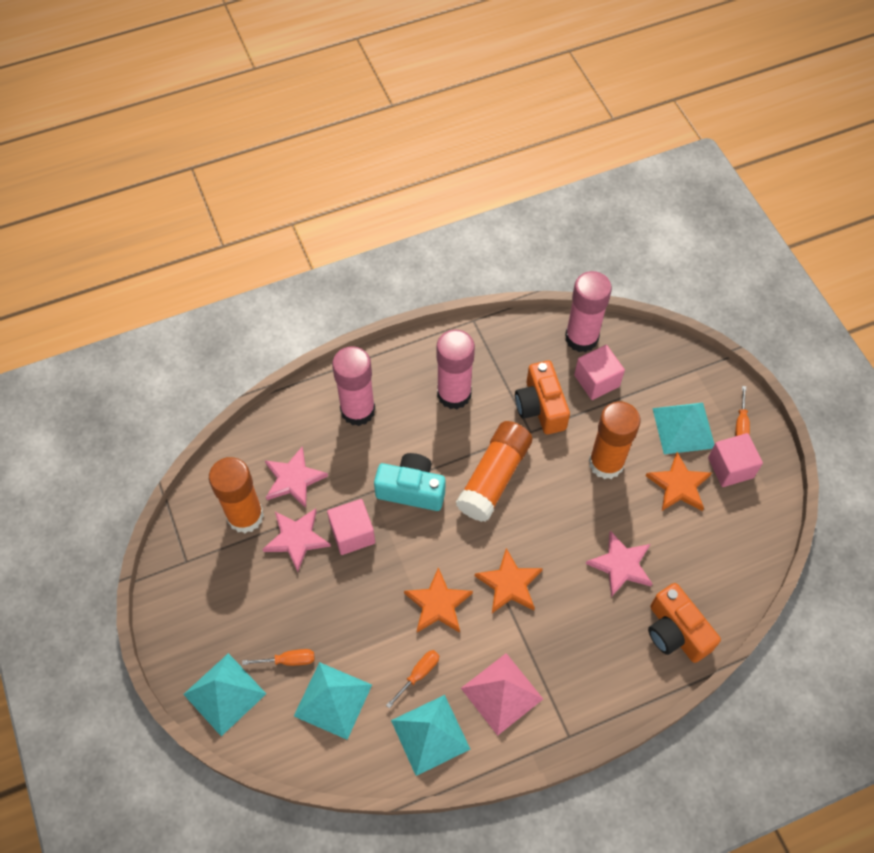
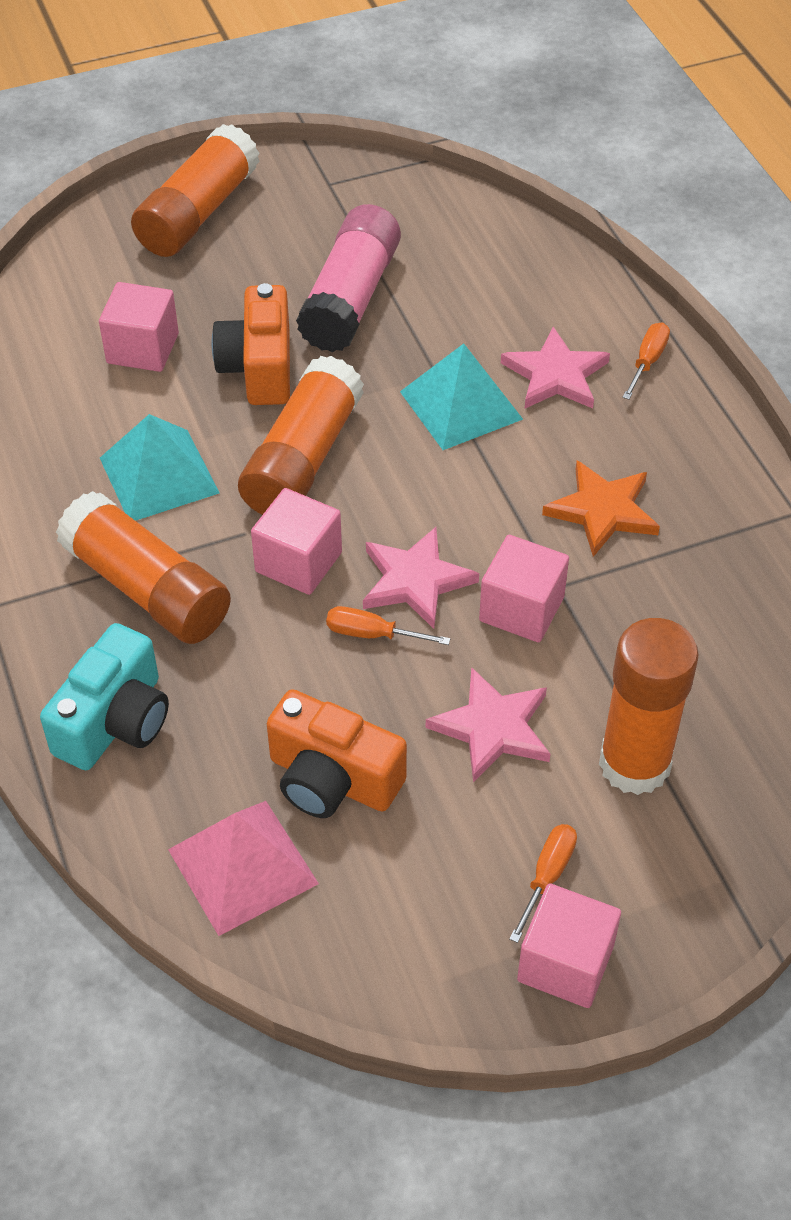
orange glue stick: 3 -> 4
orange star: 3 -> 1
pink cube: 3 -> 4
pink glue stick: 3 -> 1
turquoise pyramid: 4 -> 2

